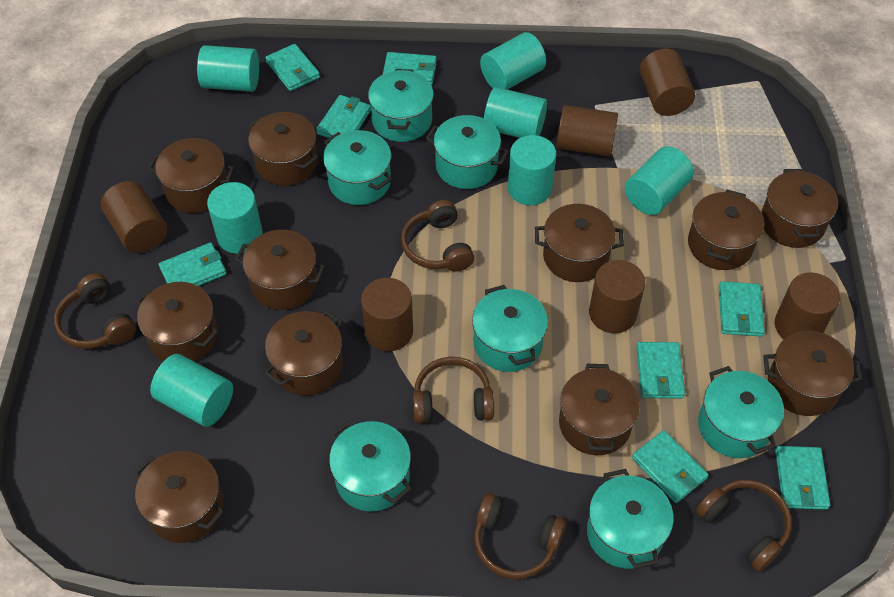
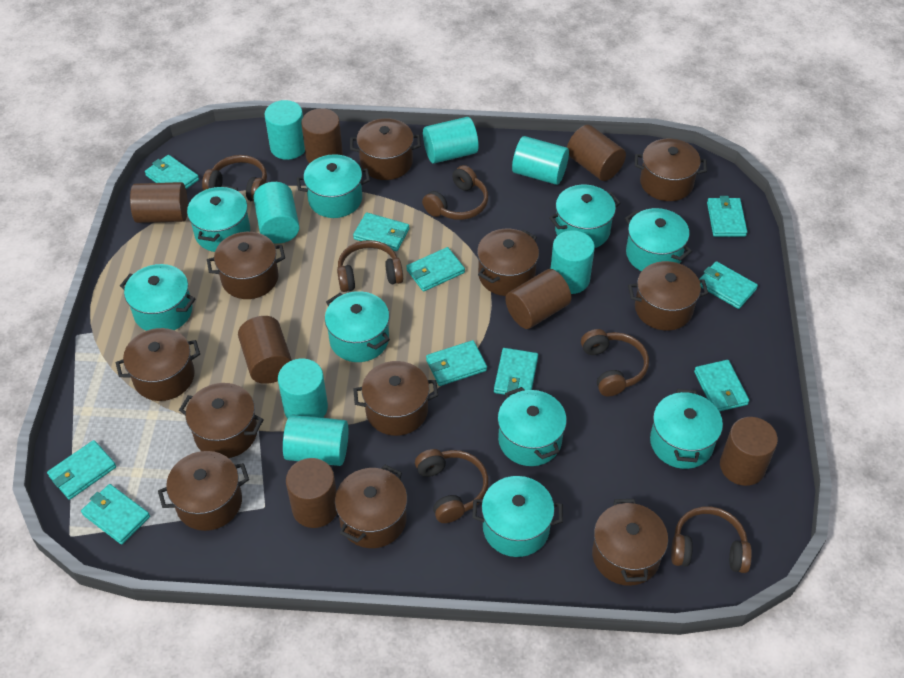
brown cylinder: 6 -> 7
brown headphones: 5 -> 6
turquoise pot: 7 -> 9
turquoise wallet: 8 -> 10

